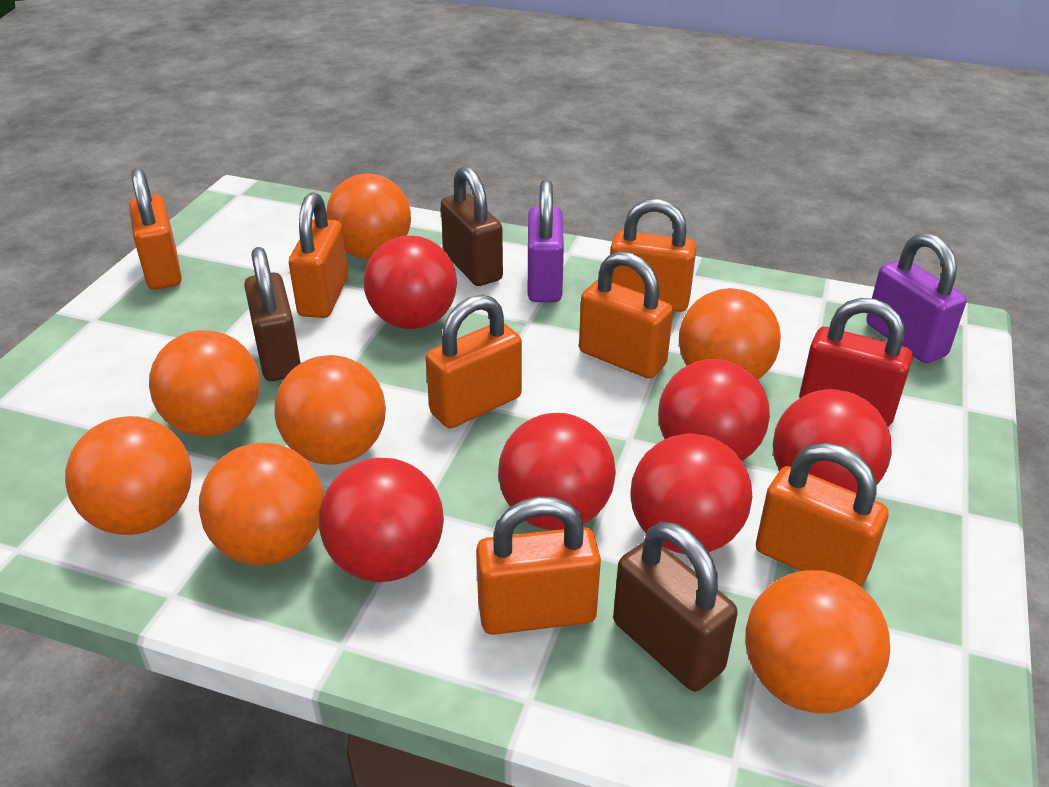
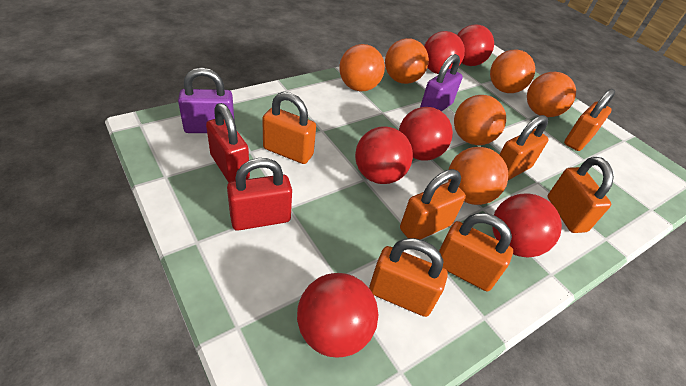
brown padlock: 3 -> 0
orange ball: 7 -> 6
red padlock: 1 -> 2

